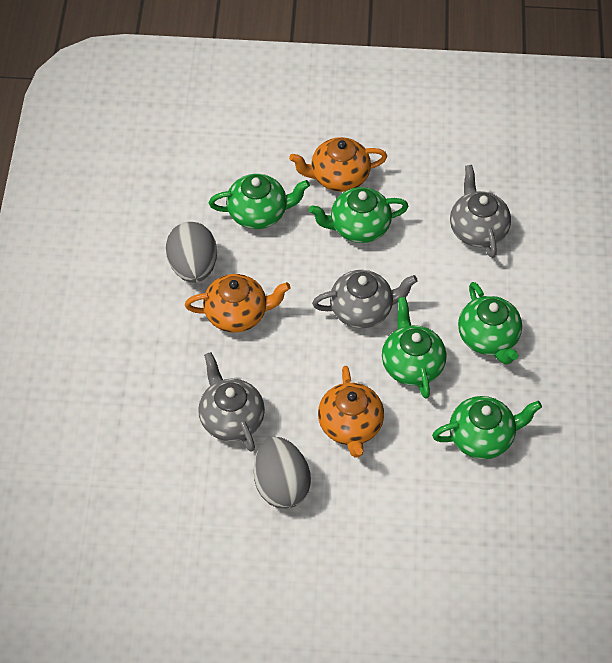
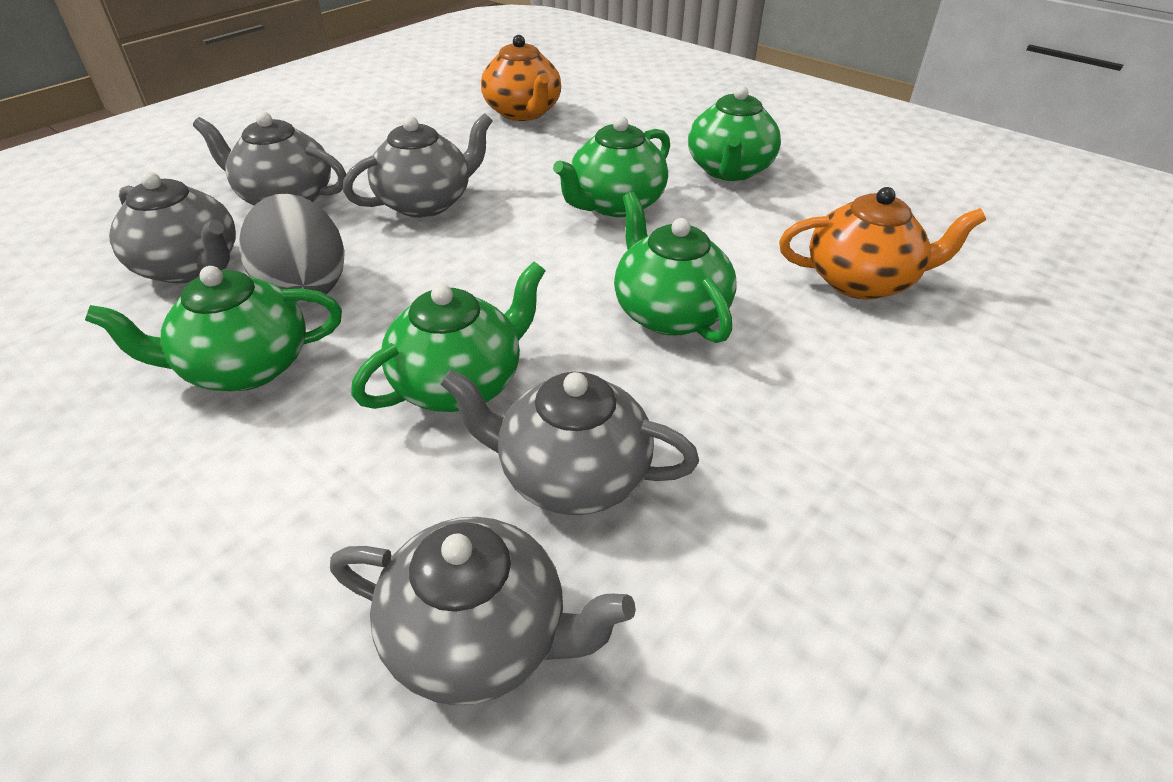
grey egg: 2 -> 1
grey teapot: 3 -> 5
orange teapot: 3 -> 2

